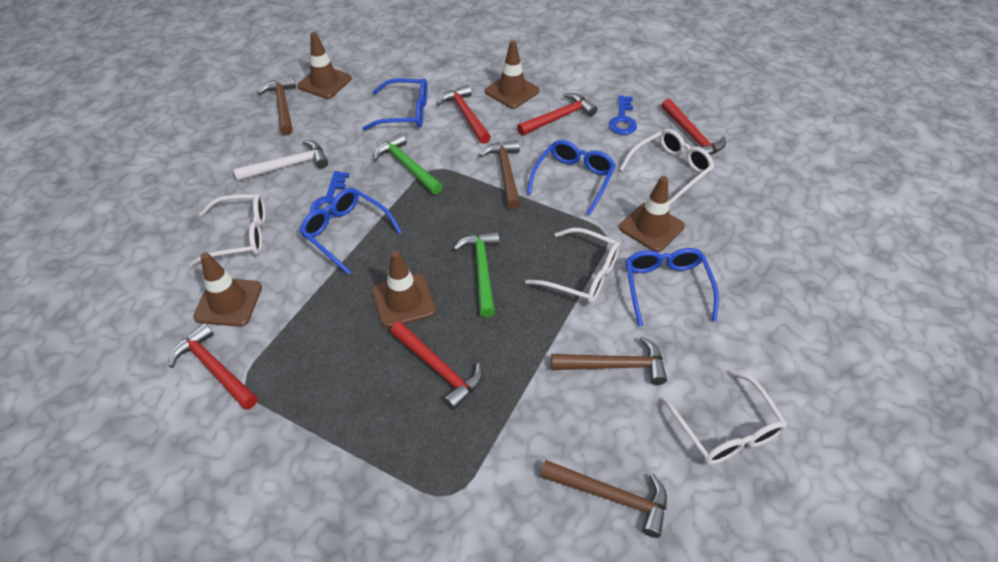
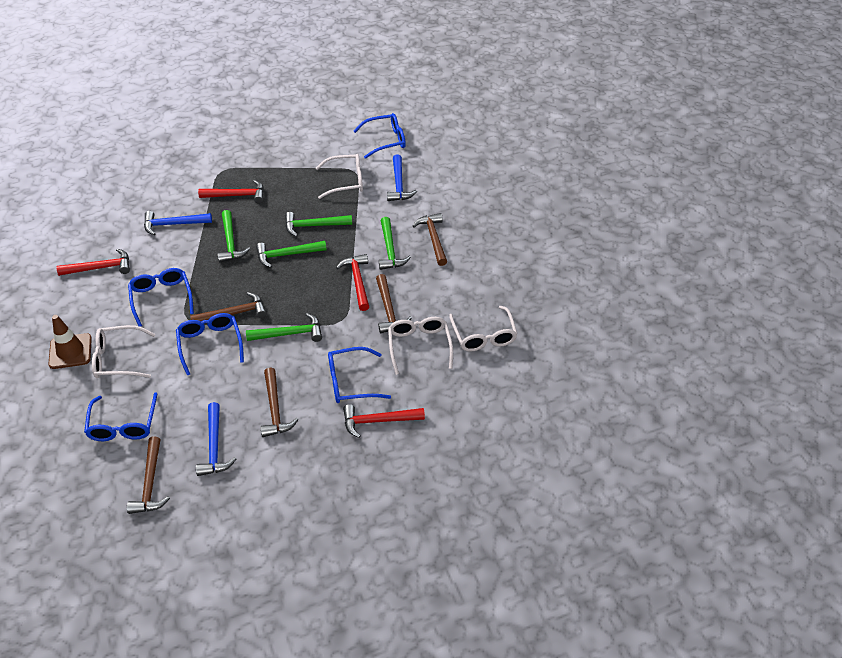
blue glasses: 4 -> 5
blue hammer: 0 -> 3
blue key: 2 -> 0
brown hammer: 4 -> 5
brown traffic cone: 5 -> 1
green hammer: 2 -> 5
red hammer: 5 -> 4
white hammer: 1 -> 0

